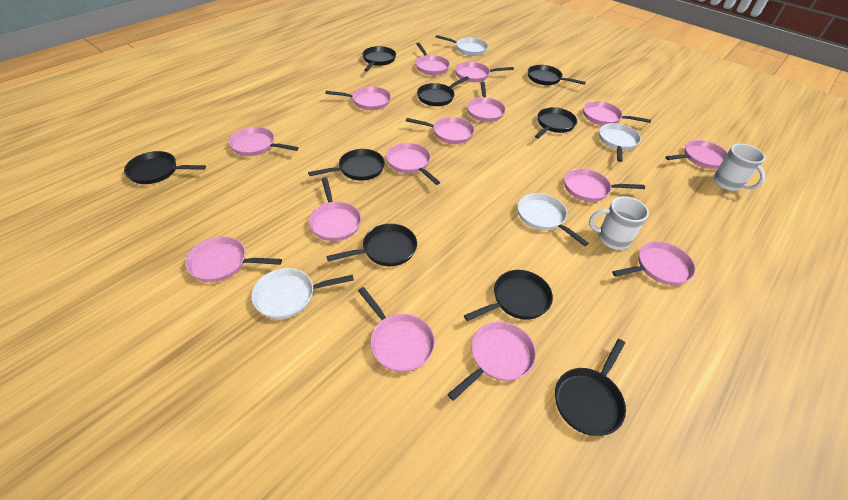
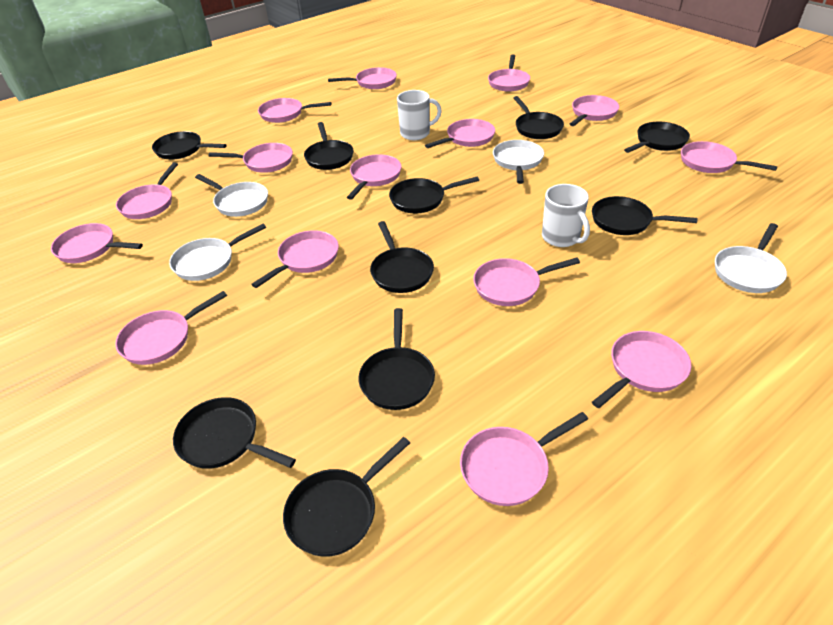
black pan: 9 -> 10

